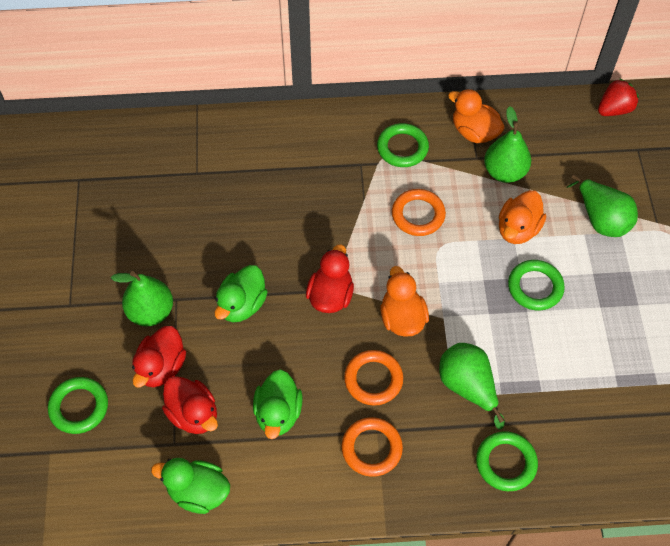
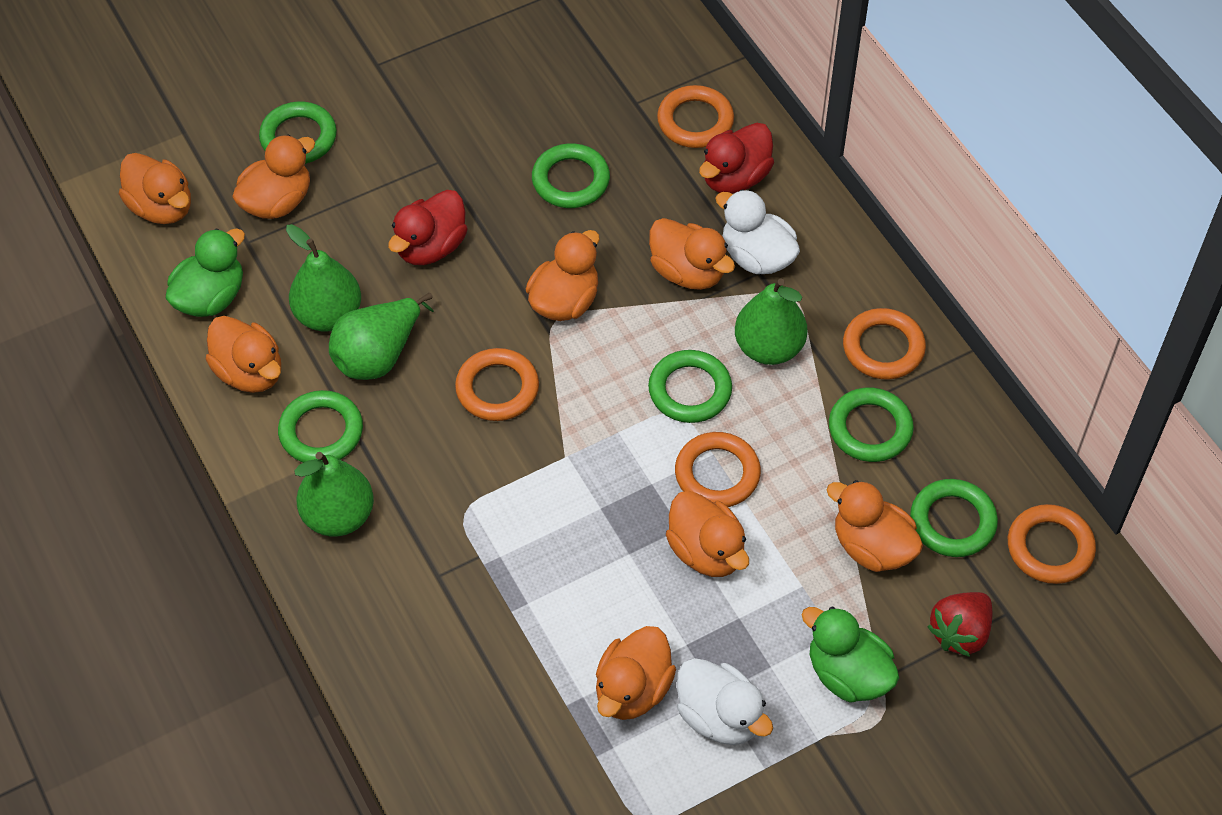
green duck: 3 -> 2
green ring: 4 -> 6
orange duck: 3 -> 8
orange ring: 3 -> 5
red duck: 3 -> 2
white duck: 0 -> 2

